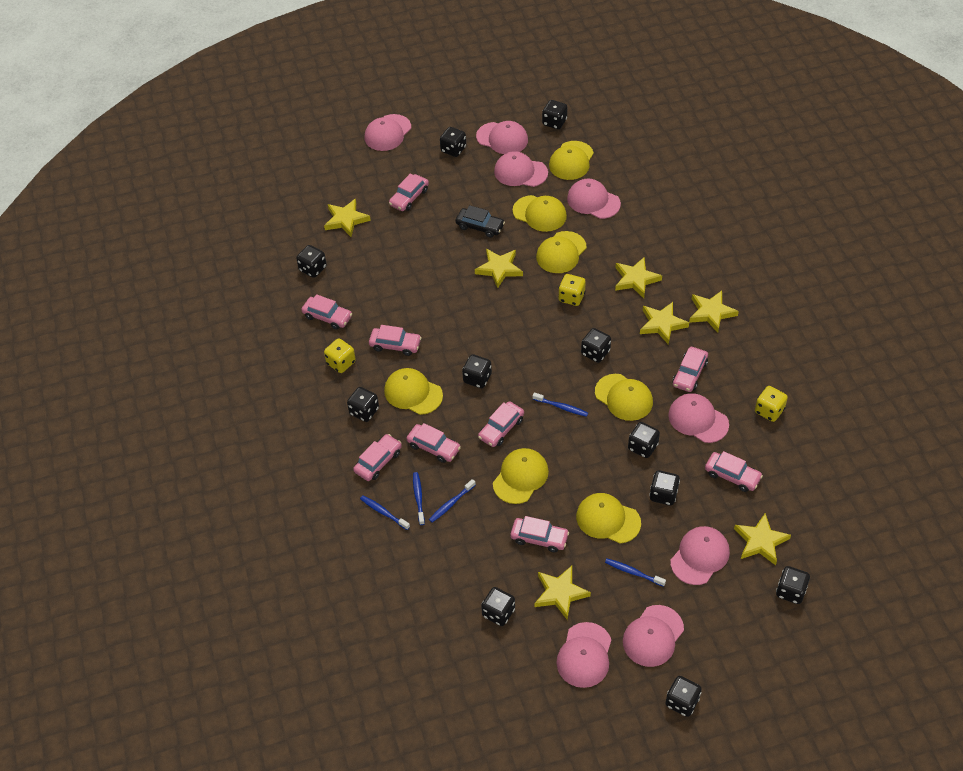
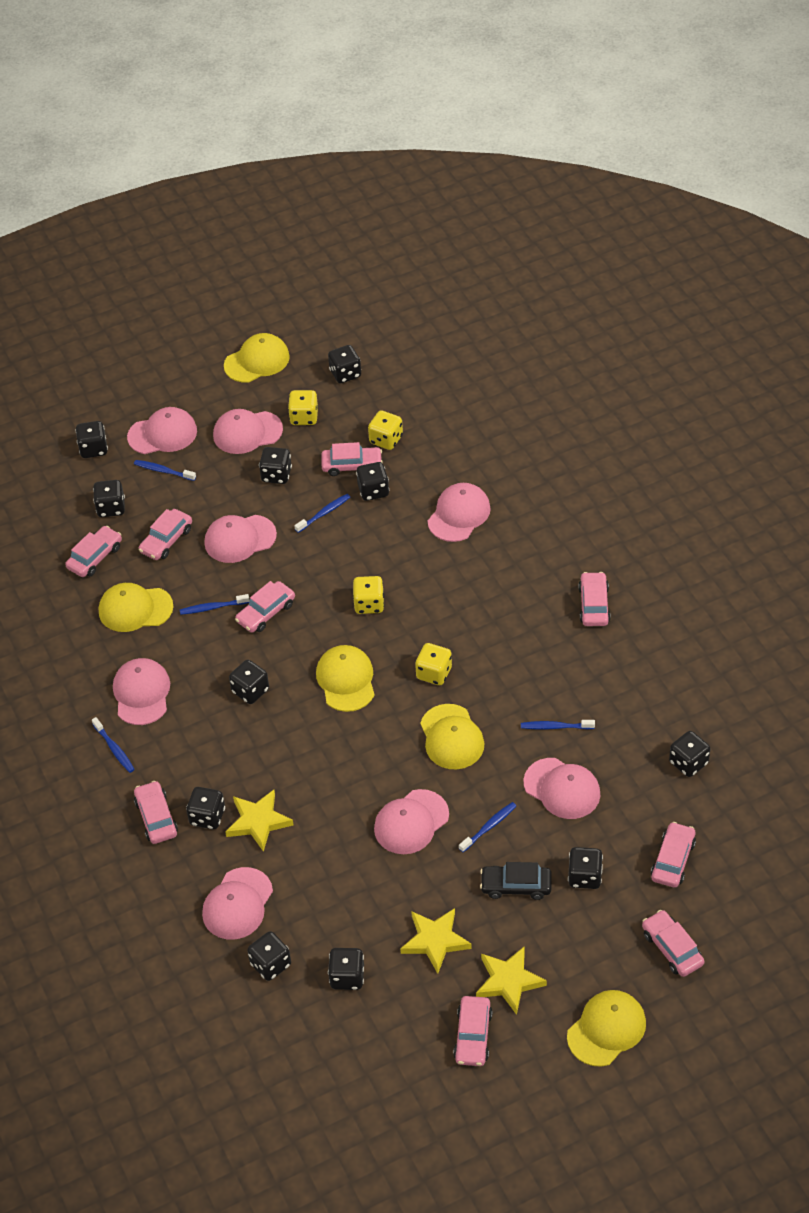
blue toothbrush: 5 -> 6
yellow cap: 7 -> 5
yellow dice: 3 -> 4
yellow star: 7 -> 3

